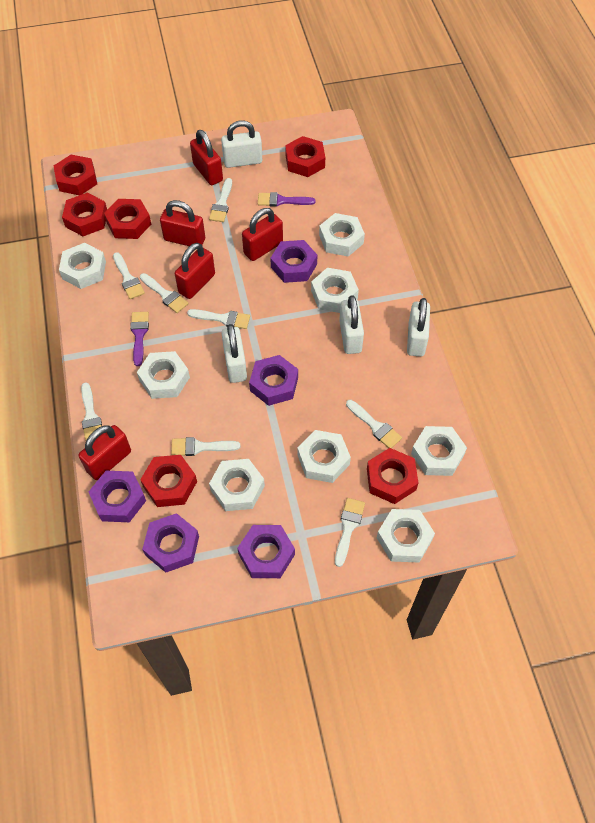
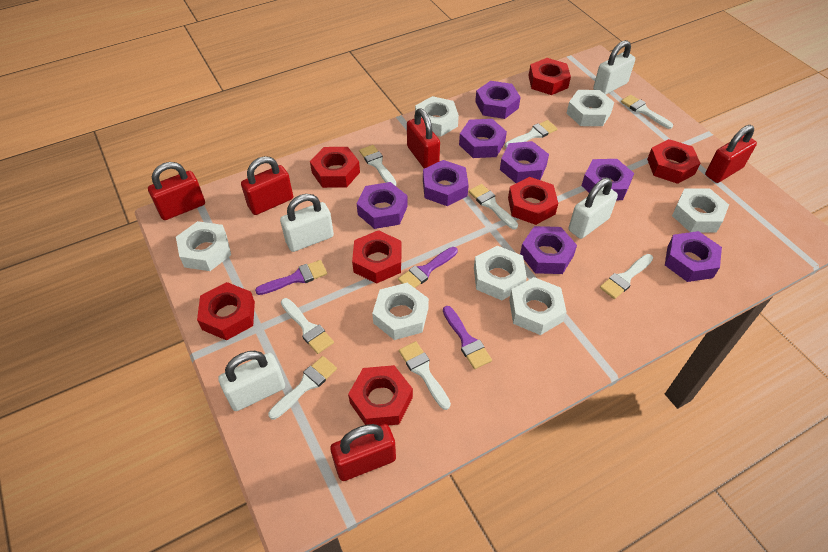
purple brush: 2 -> 3
purple nut: 5 -> 8
red nut: 6 -> 7
white nut: 8 -> 7

